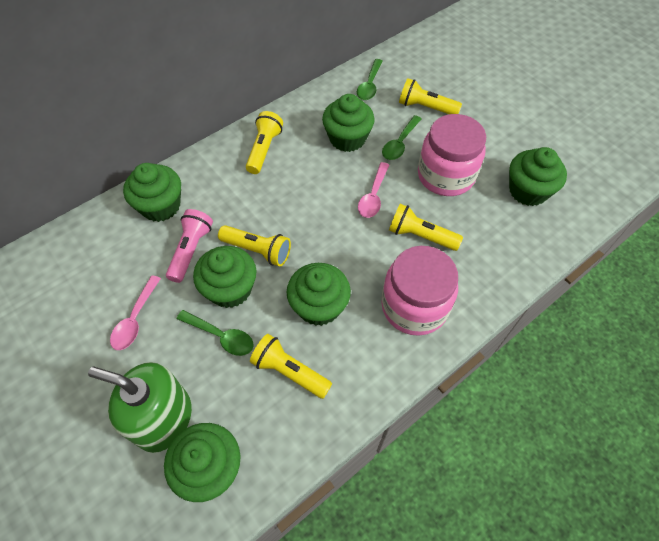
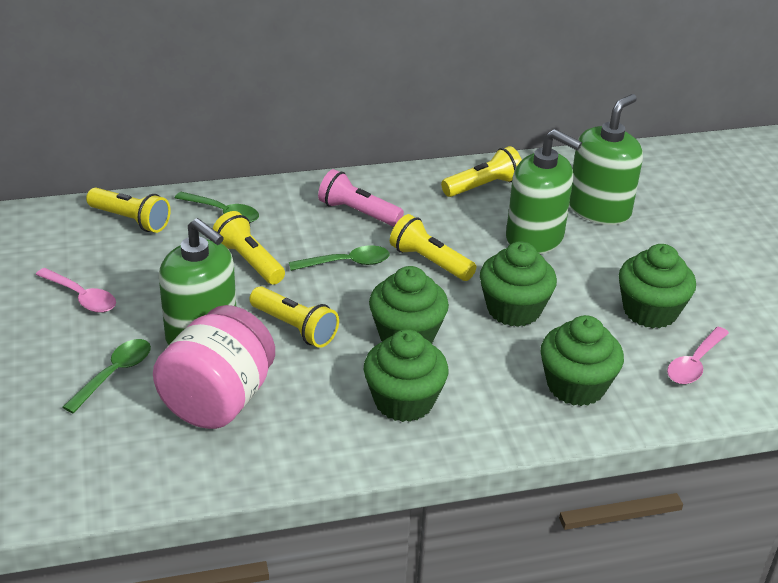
green cupcake: 6 -> 5
green soap dispenser: 1 -> 3
pink jar: 2 -> 1

